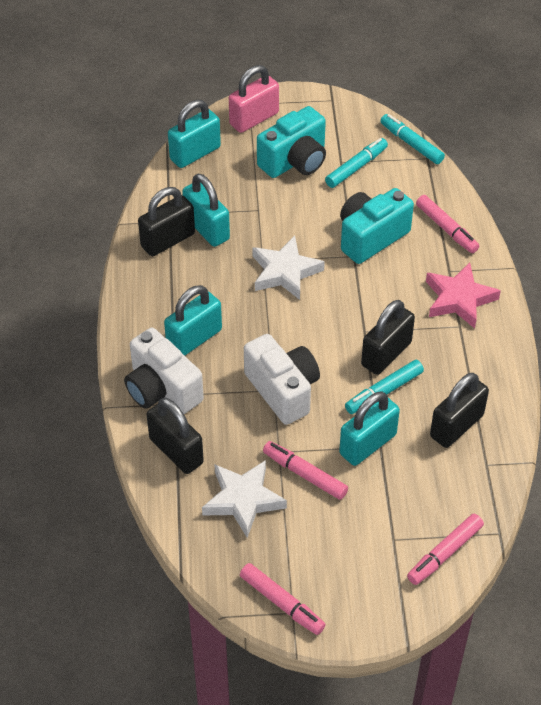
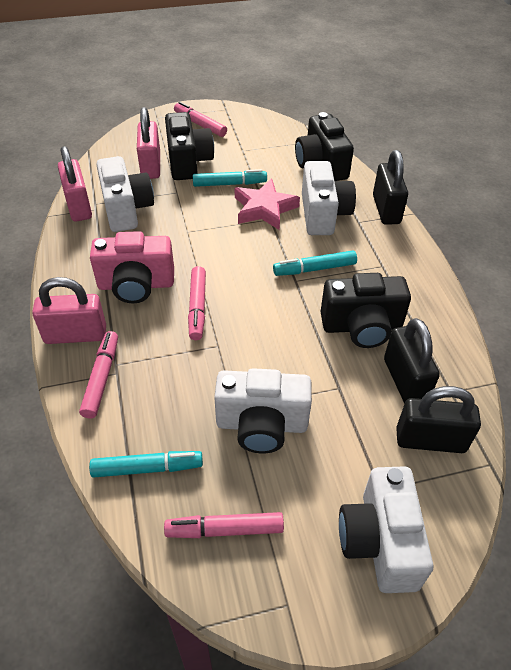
black camera: 0 -> 3
black padlock: 4 -> 3
pink camera: 0 -> 1
pink padlock: 1 -> 3
turquoise camera: 2 -> 0
turquoise padlock: 4 -> 0
white camera: 2 -> 4
white star: 2 -> 0

